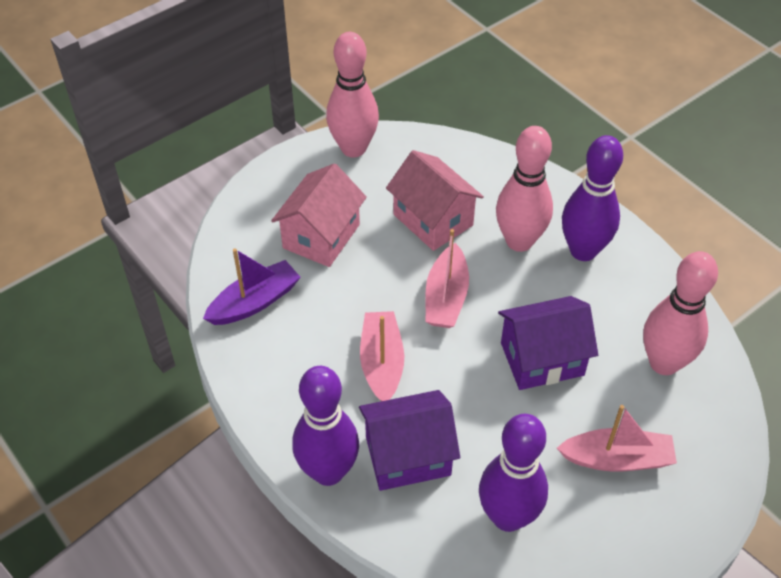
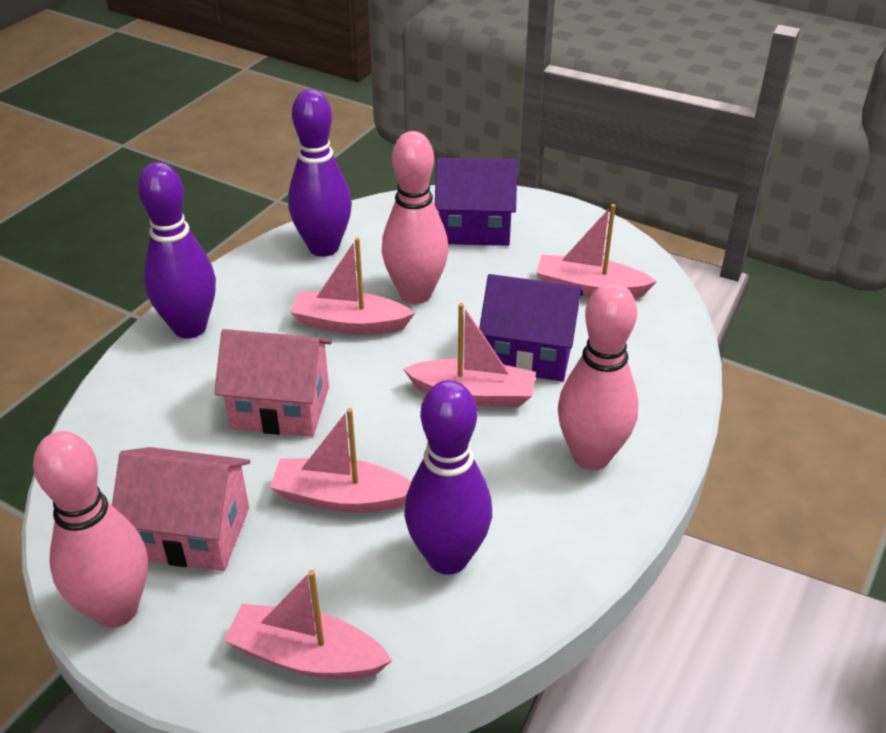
pink boat: 3 -> 5
purple boat: 1 -> 0

